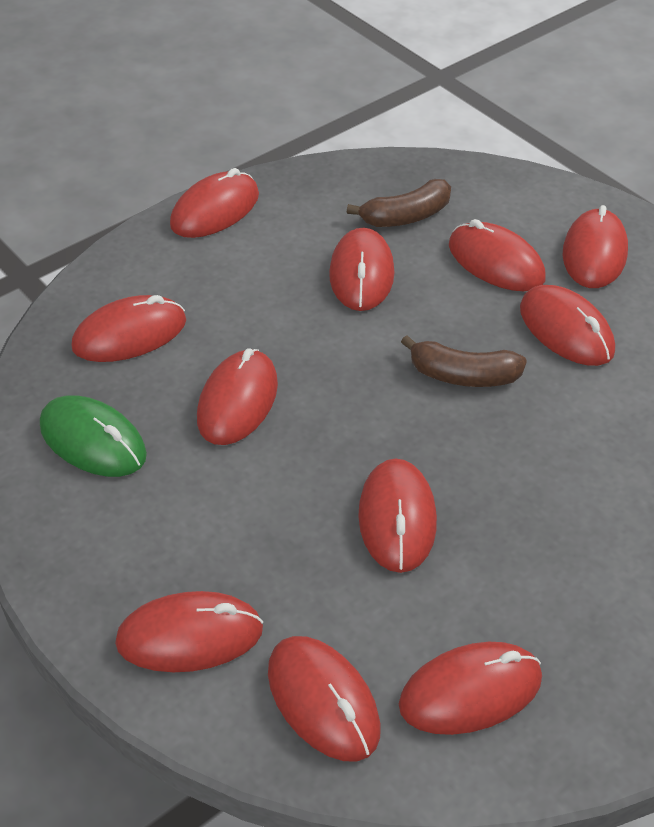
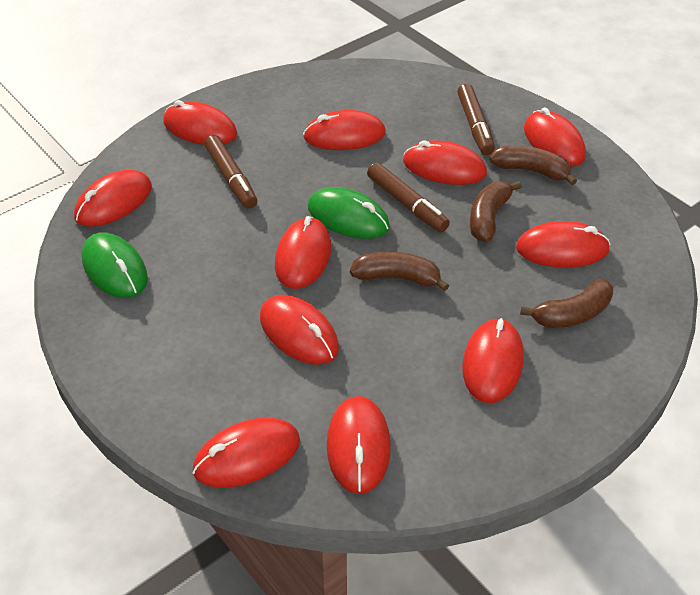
brown banana: 2 -> 4
brown marker: 0 -> 3
green mouse: 1 -> 2

